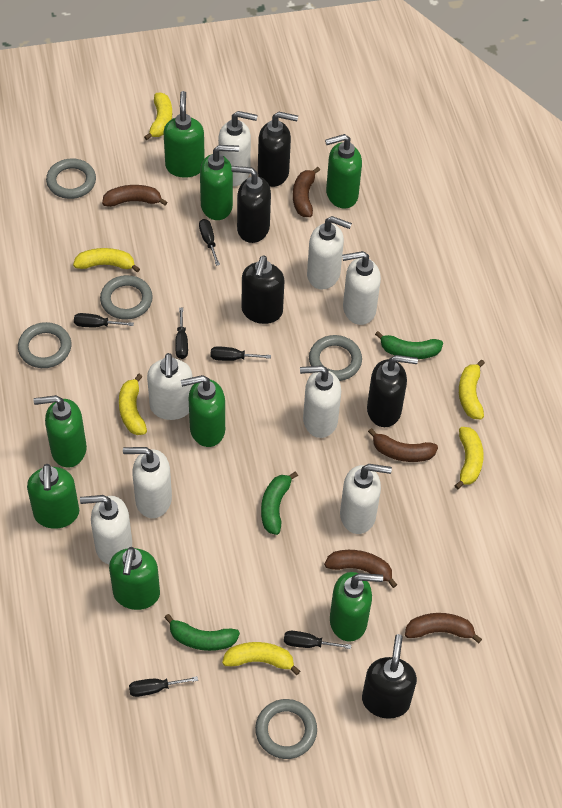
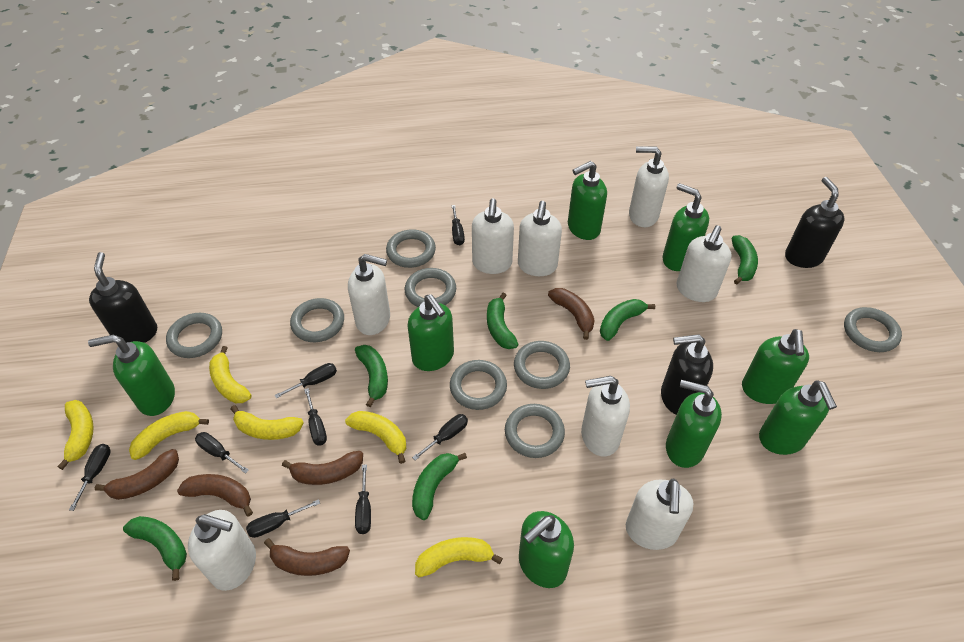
black screwdriver: 6 -> 8
black soap dispenser: 5 -> 3
green banana: 3 -> 6
grey ring: 5 -> 8

